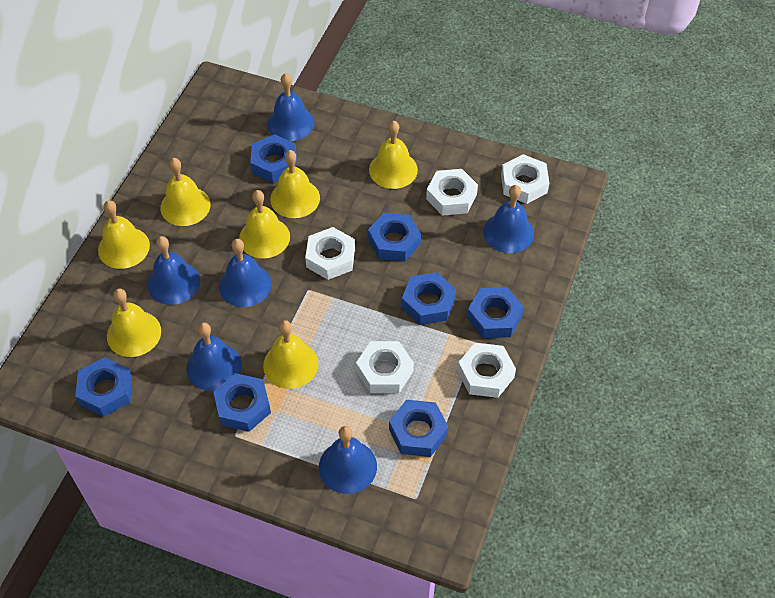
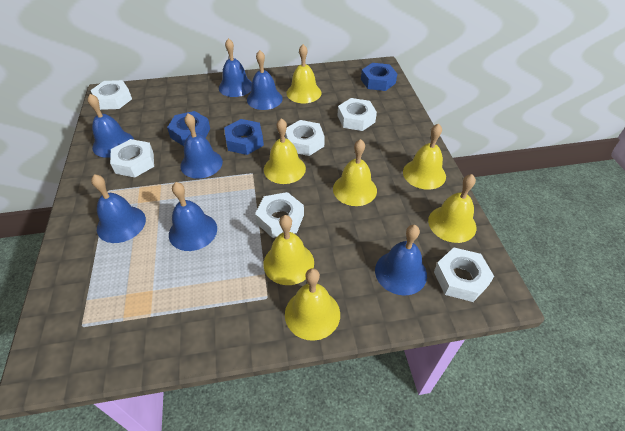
blue bell: 6 -> 7
blue nut: 7 -> 3
white nut: 5 -> 6

